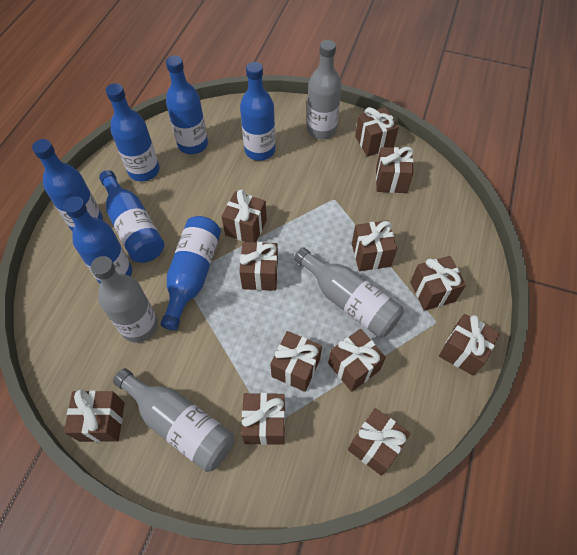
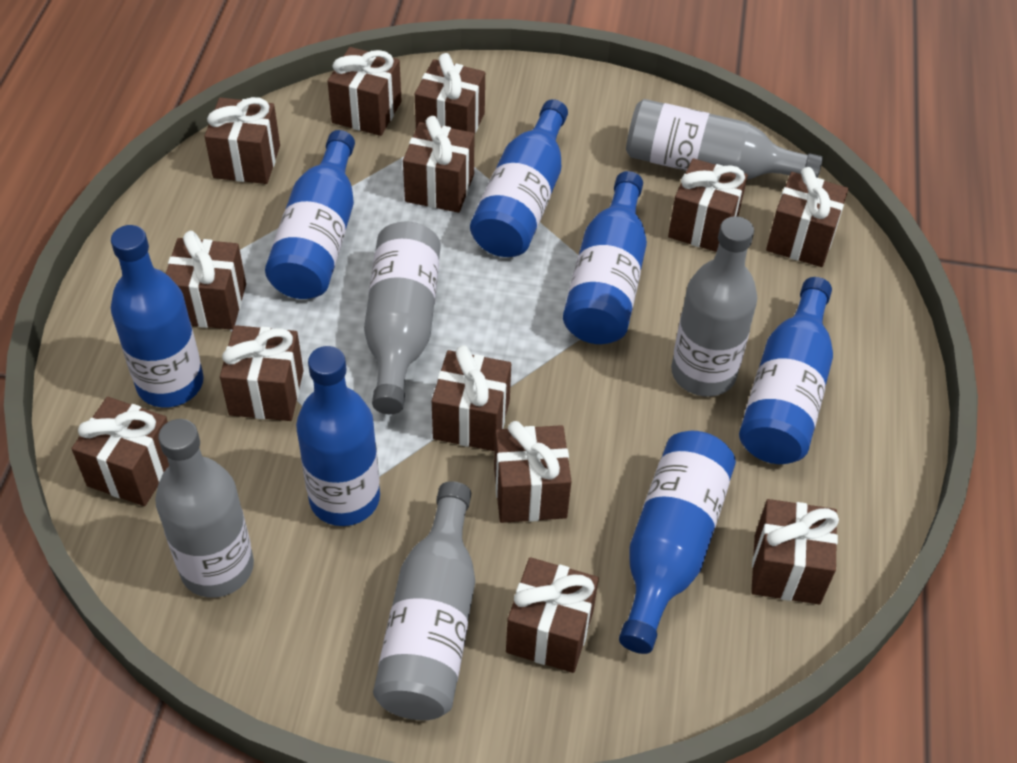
brown gift: 12 -> 13
grey bottle: 4 -> 5

